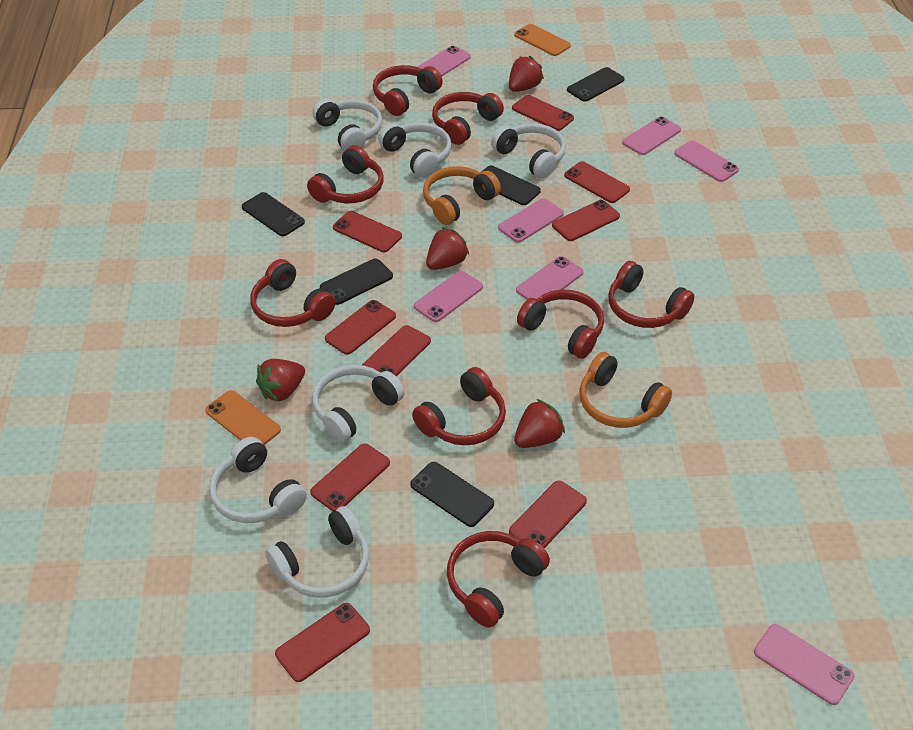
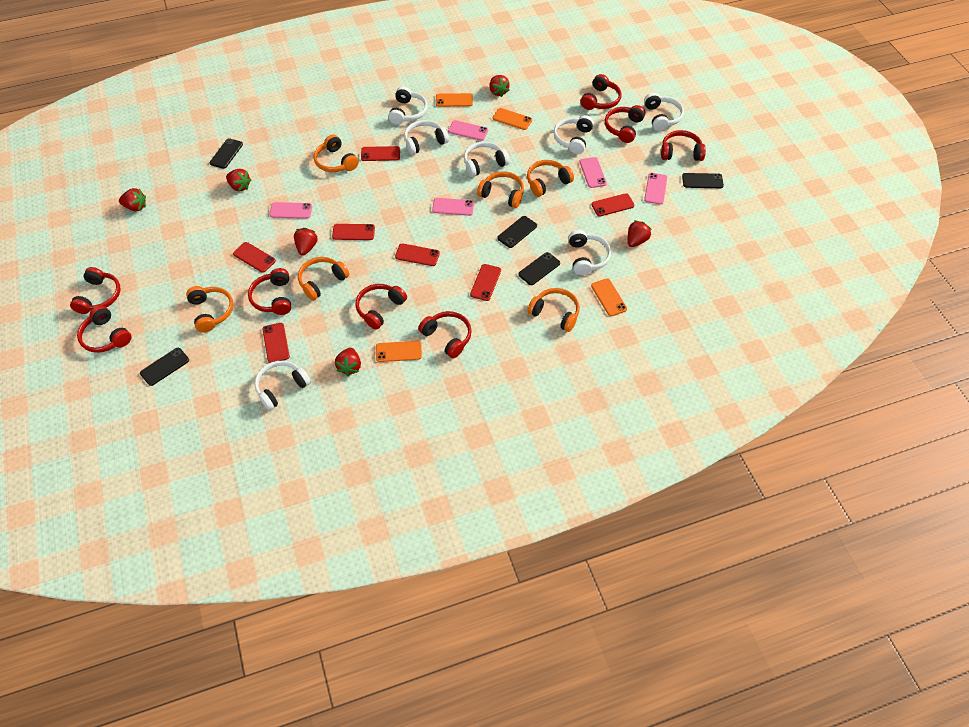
orange headphones: 2 -> 6
orange phone: 2 -> 4
pink phone: 7 -> 5
red phone: 9 -> 7
red strawberry: 4 -> 6
white headphones: 6 -> 7

